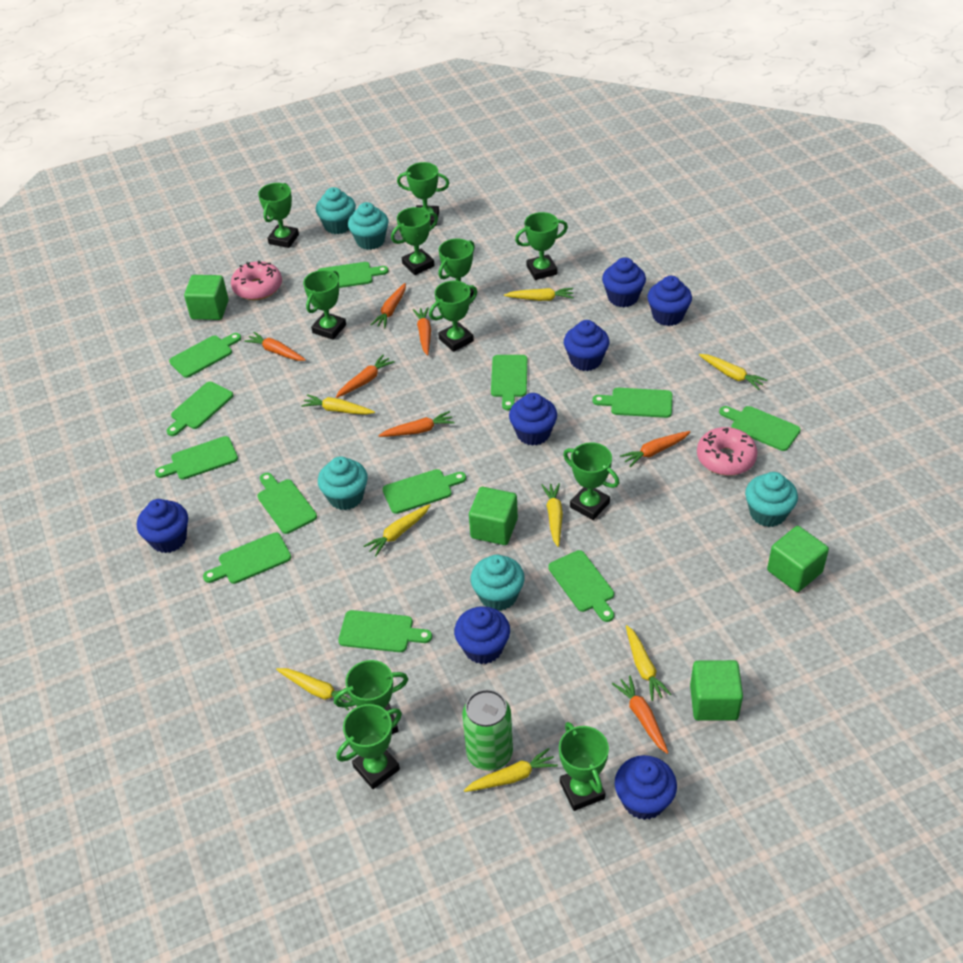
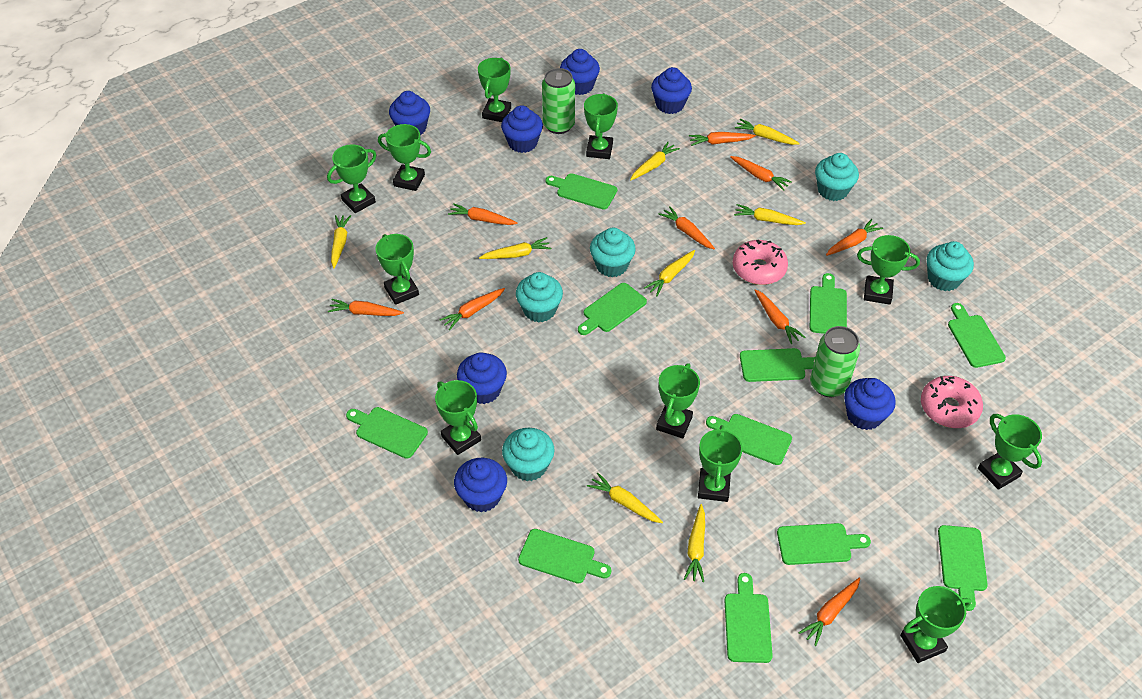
green can: 1 -> 2
green cube: 4 -> 0
green cutting board: 12 -> 11
orange carrot: 7 -> 9

